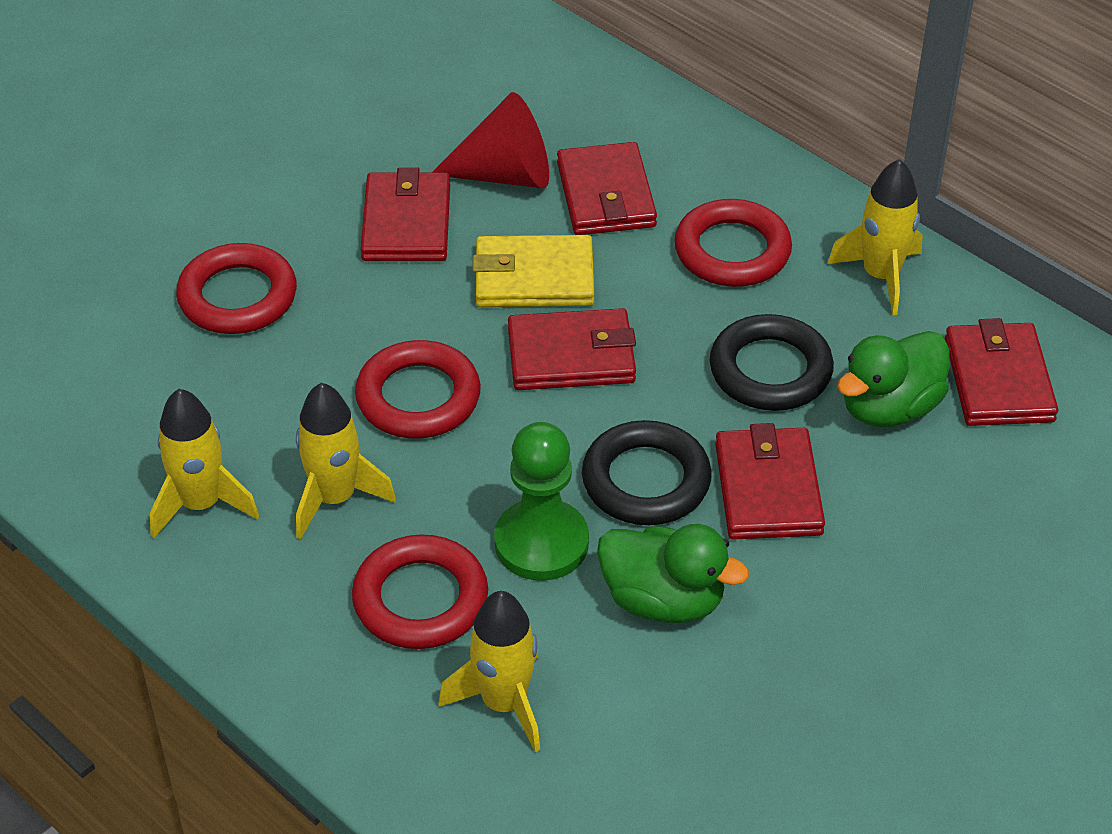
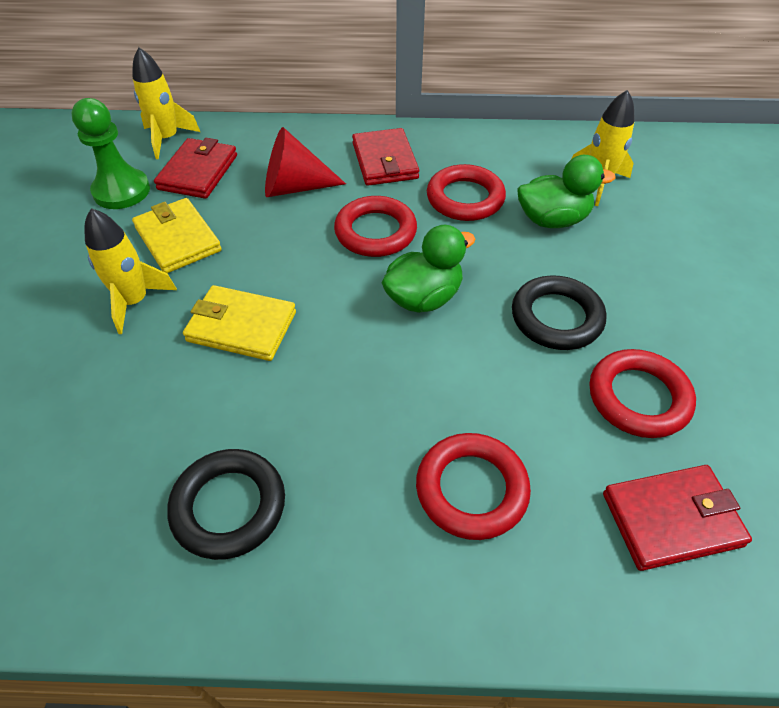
red wallet: 5 -> 3
yellow rocket: 4 -> 3
yellow wallet: 1 -> 2

